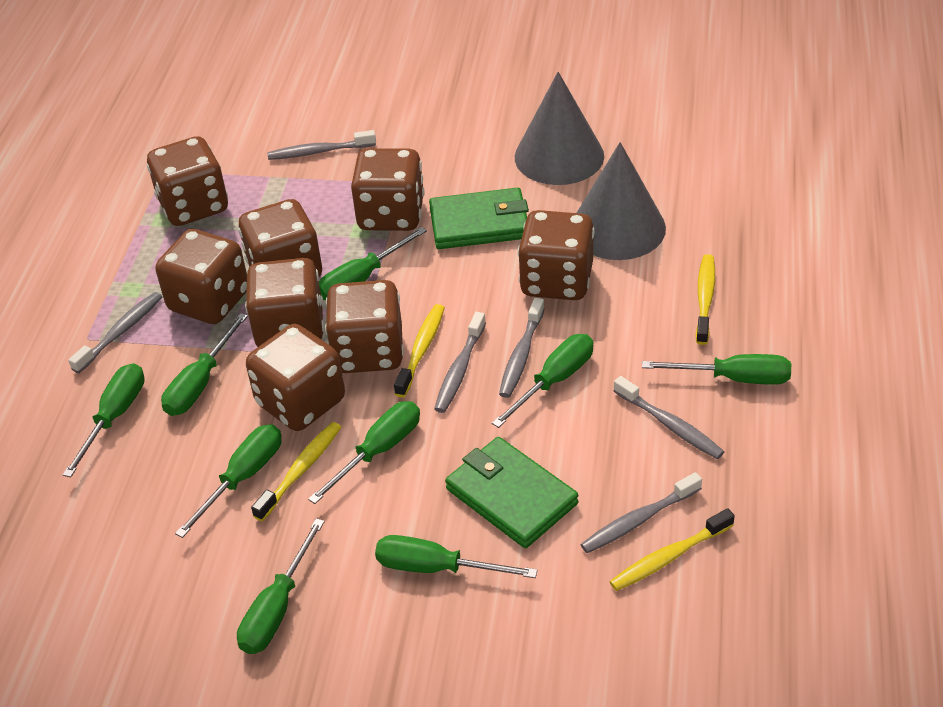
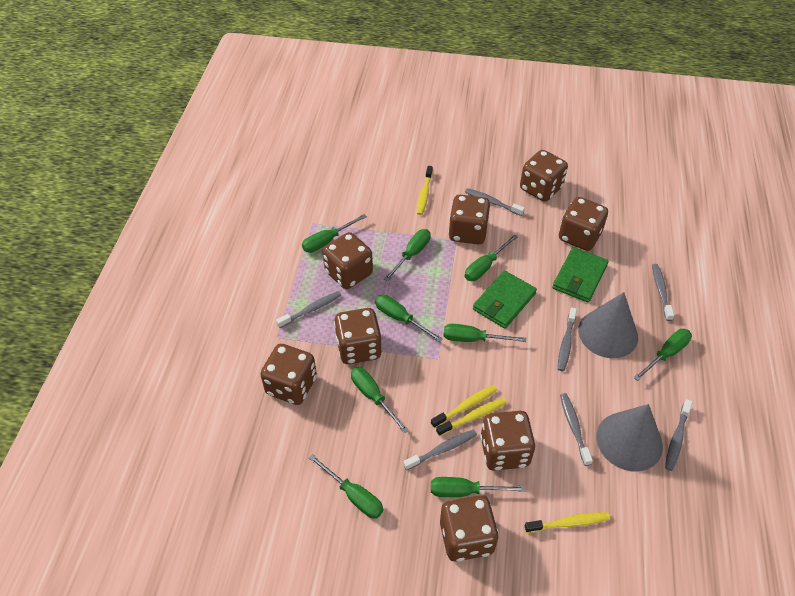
grey toothbrush: 6 -> 7

